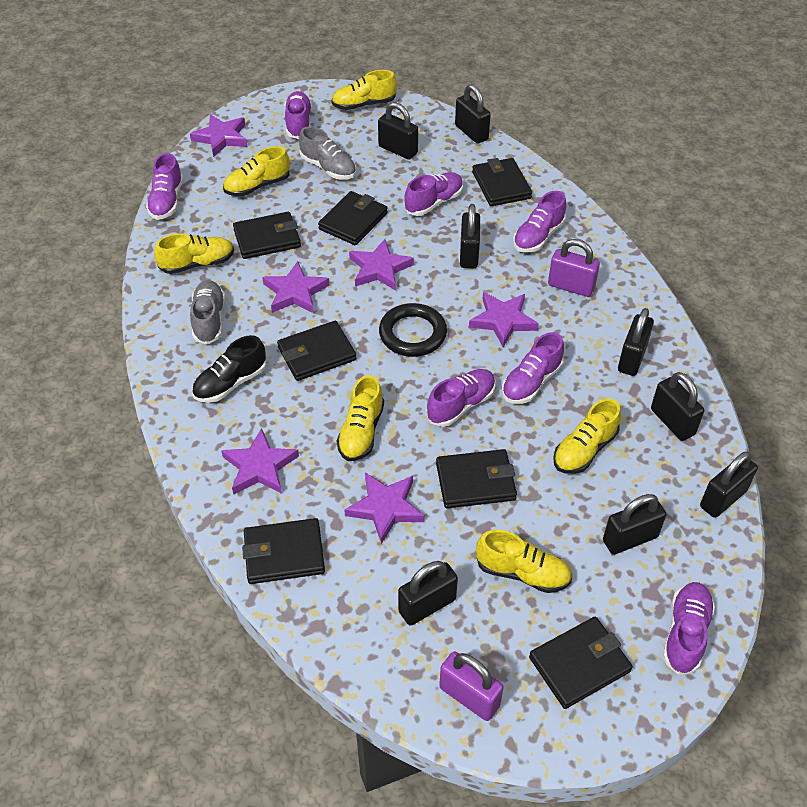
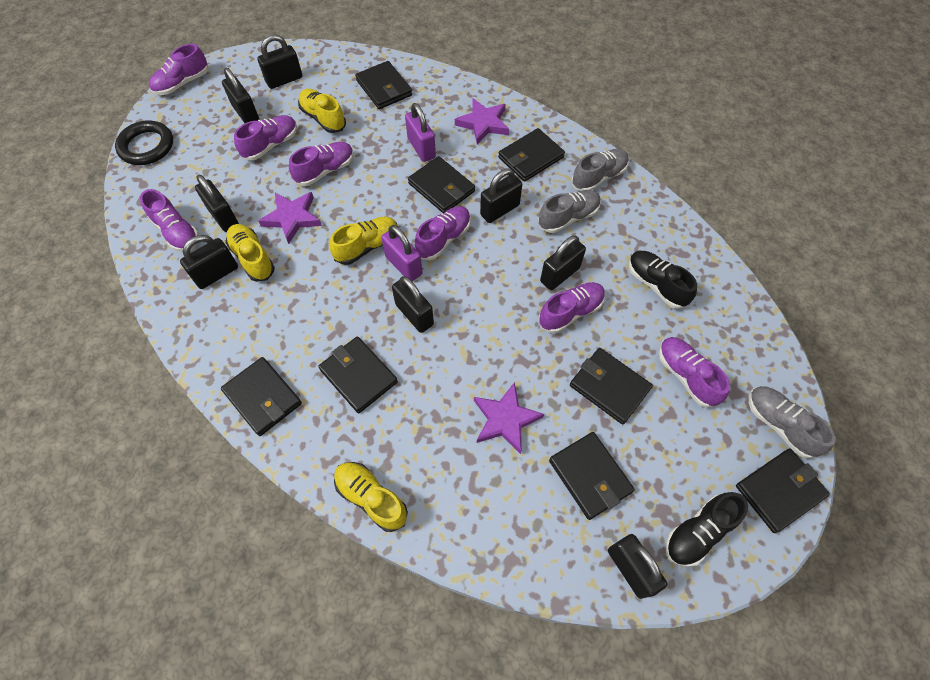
black shoe: 1 -> 2
black wallet: 7 -> 8
grey shoe: 2 -> 3
purple star: 6 -> 3
yellow shoe: 6 -> 4

